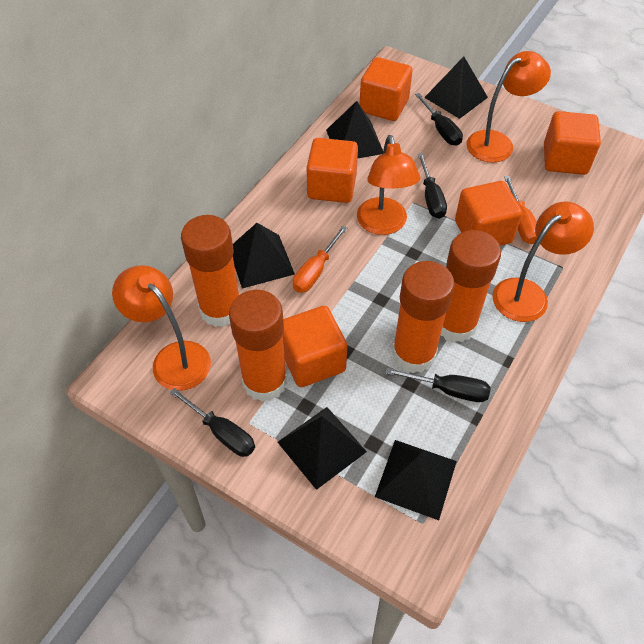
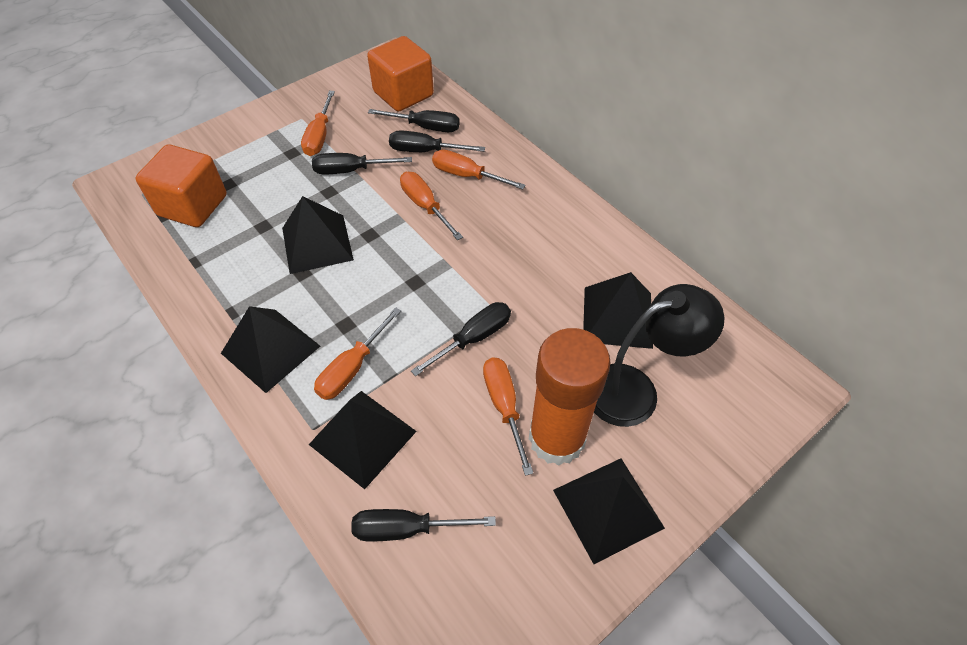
black lamp: 0 -> 1
black screwdriver: 4 -> 5
orange cube: 5 -> 2
orange glue stick: 4 -> 1
orange lamp: 4 -> 0
orange screwdriver: 2 -> 5

